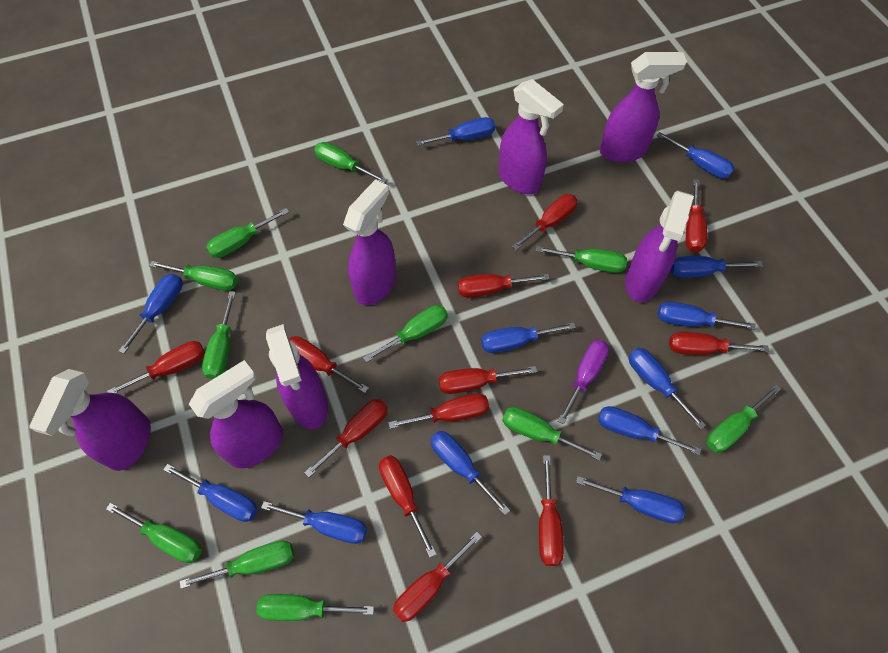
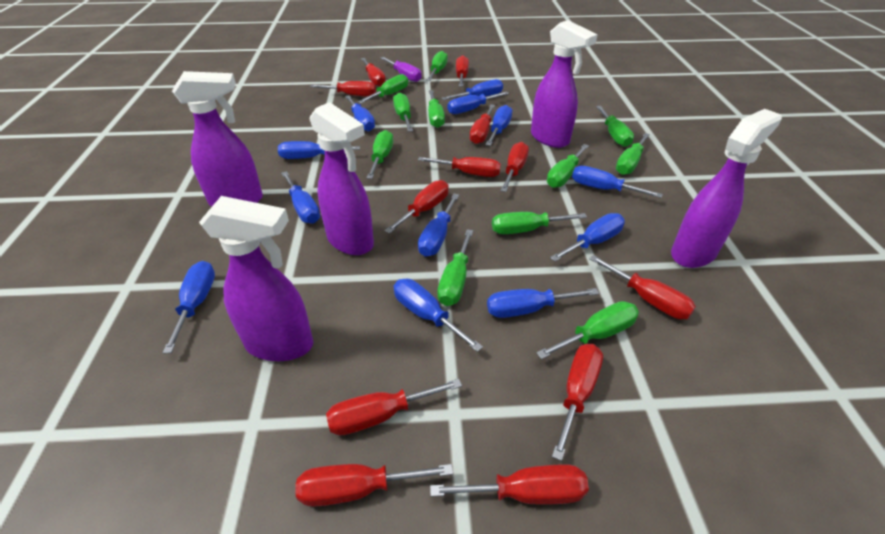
purple spray bottle: 7 -> 5

